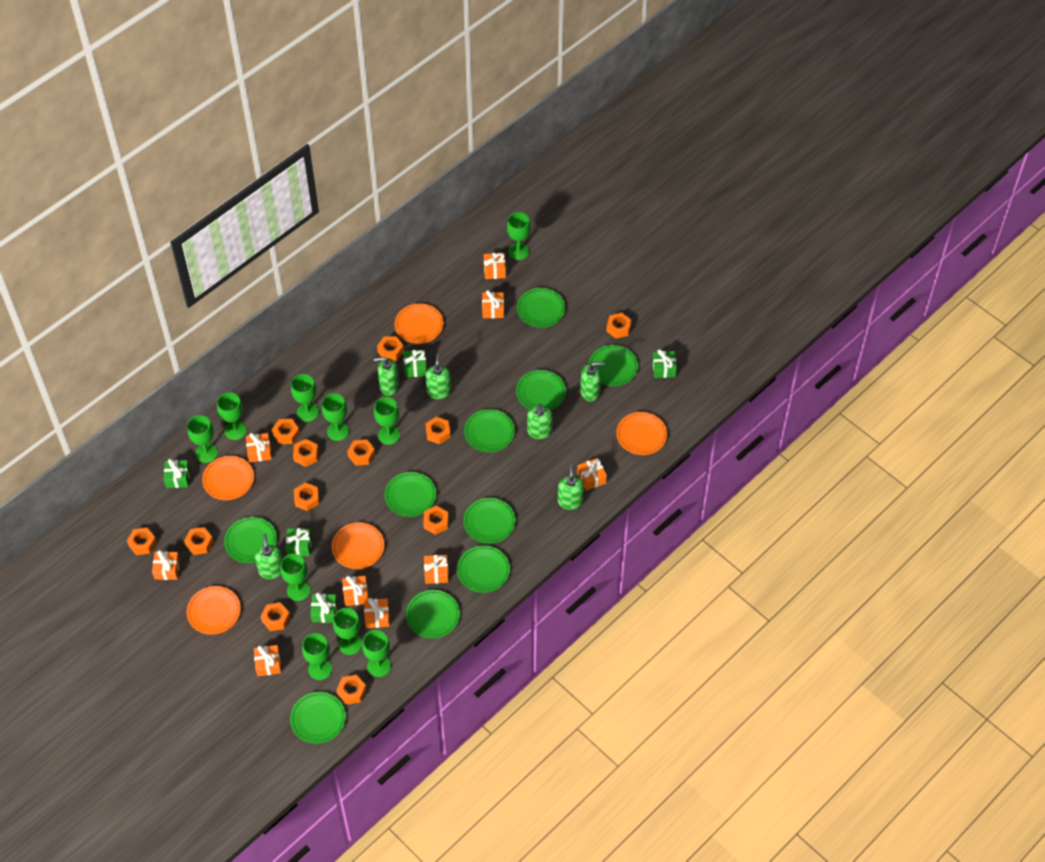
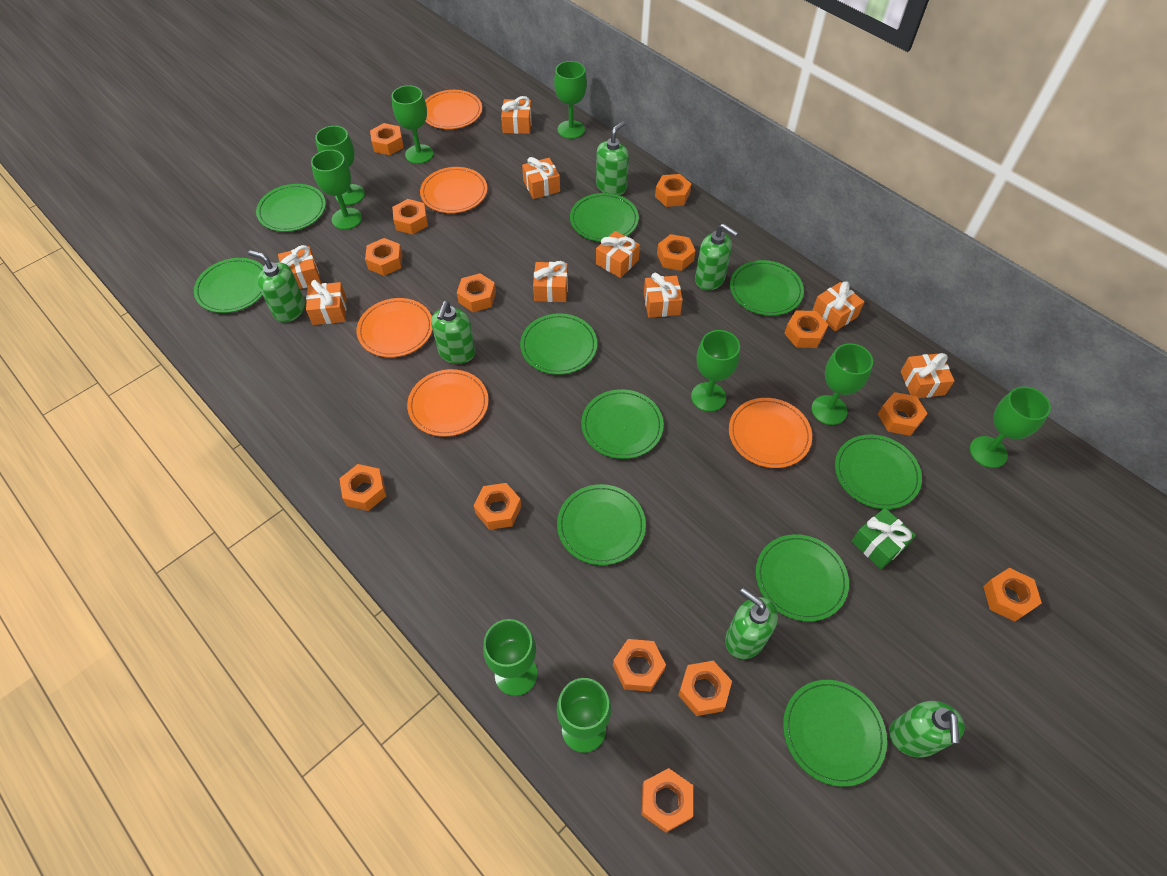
green gift: 5 -> 1
green goblet: 10 -> 9
orange nut: 12 -> 14

